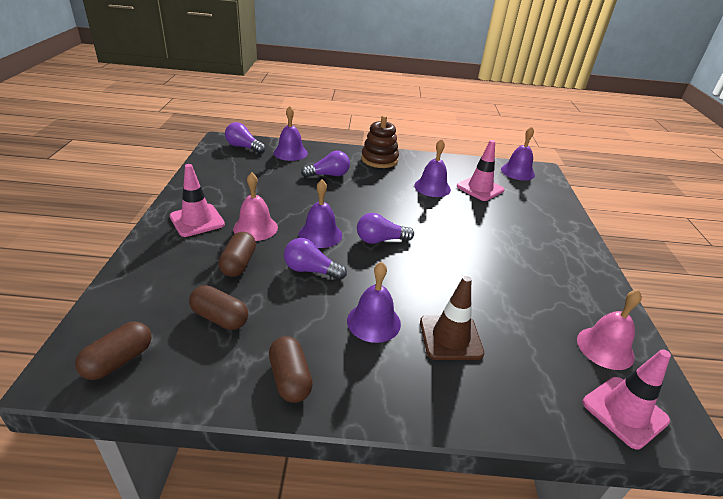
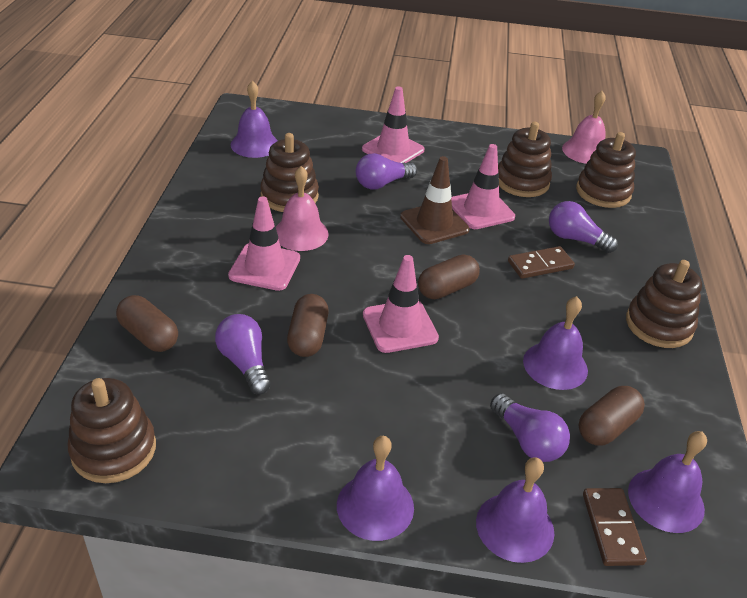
brown domino: 0 -> 2
brown stacking toy: 1 -> 5
pink traffic cone: 3 -> 4

